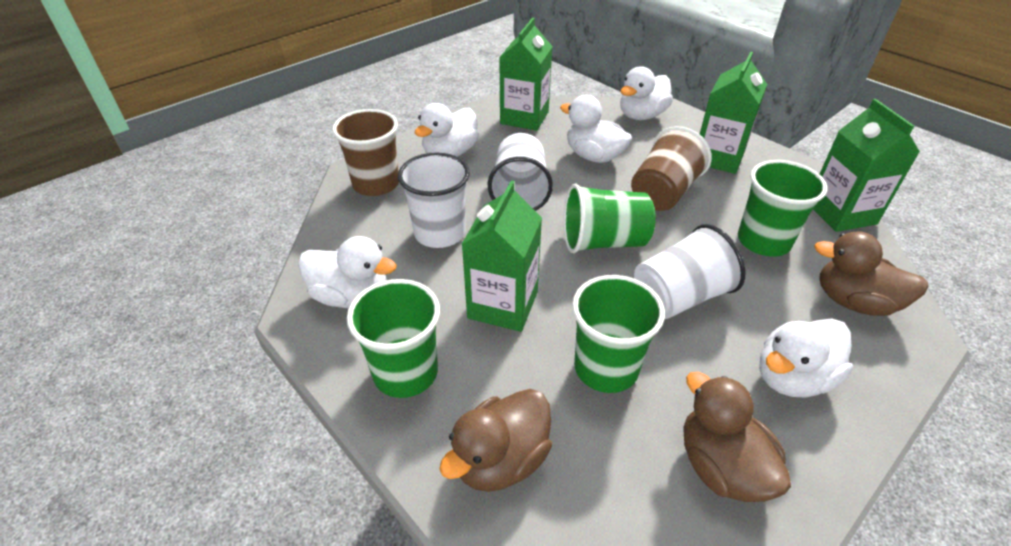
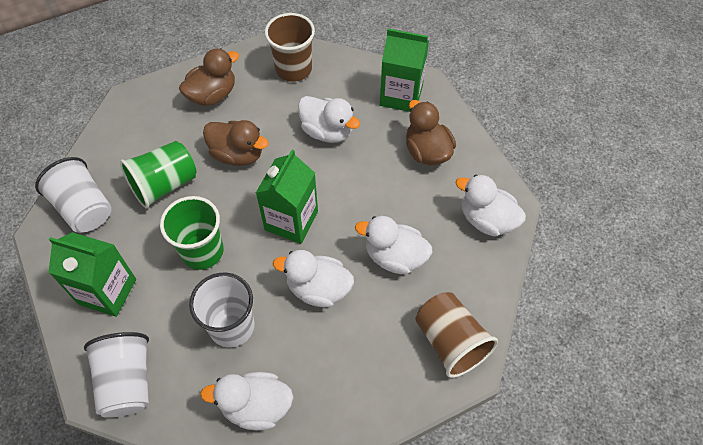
green carton: 4 -> 3
green cup: 4 -> 2

